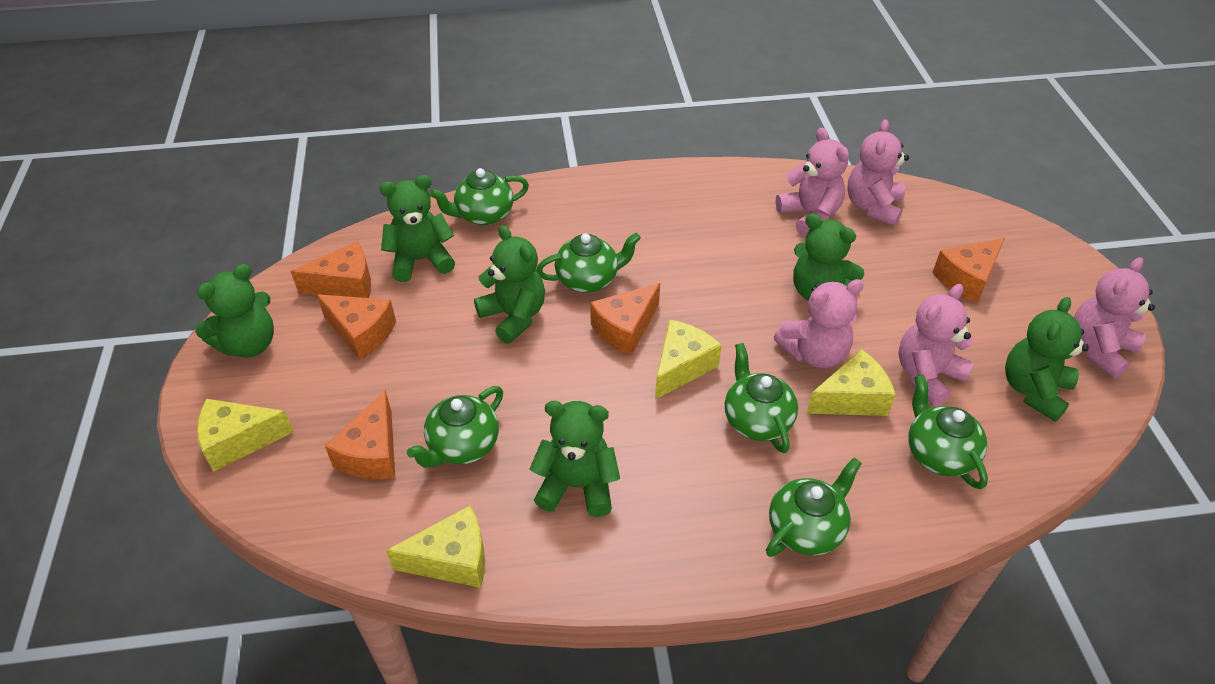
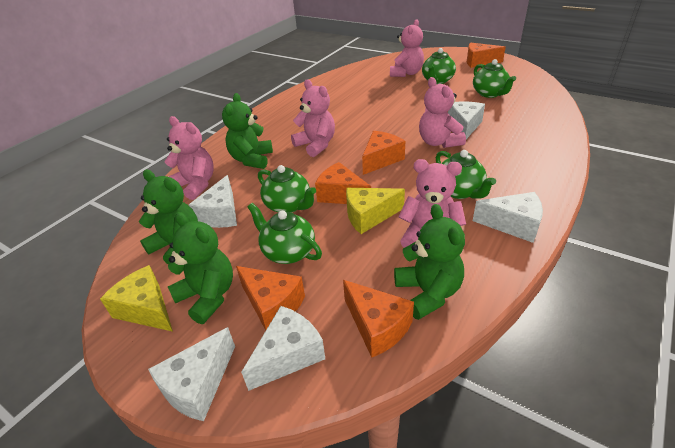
green teapot: 6 -> 5
green teddy bear: 6 -> 4
white cheese: 0 -> 5
yellow cheese: 4 -> 2

